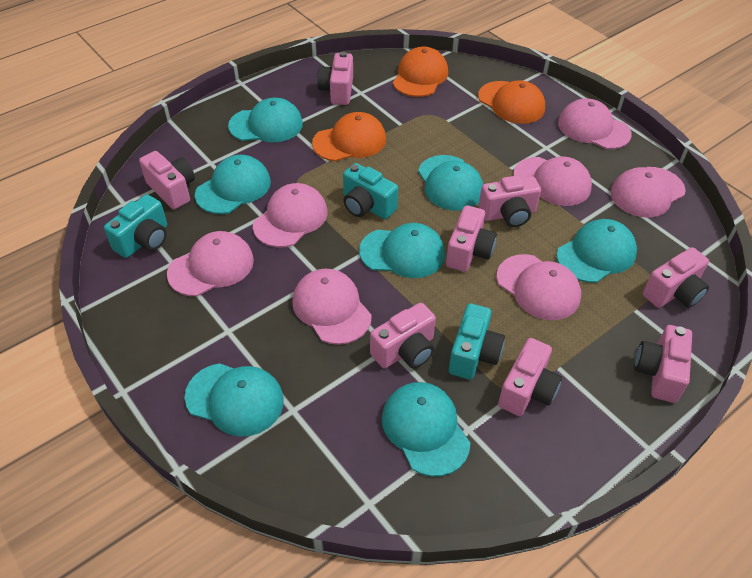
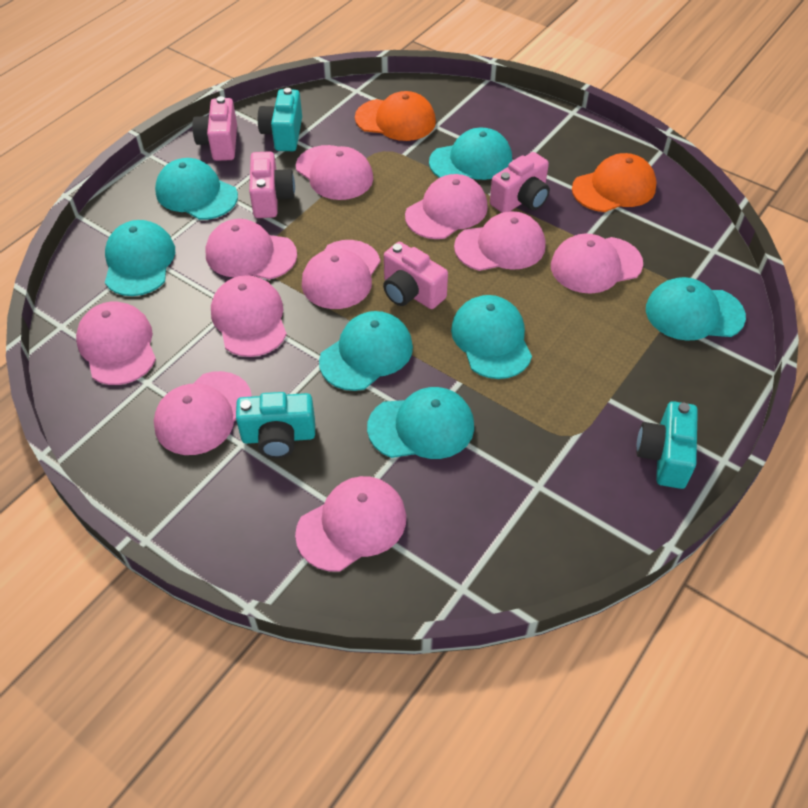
orange cap: 3 -> 2
pink camera: 8 -> 4
pink cap: 7 -> 10

